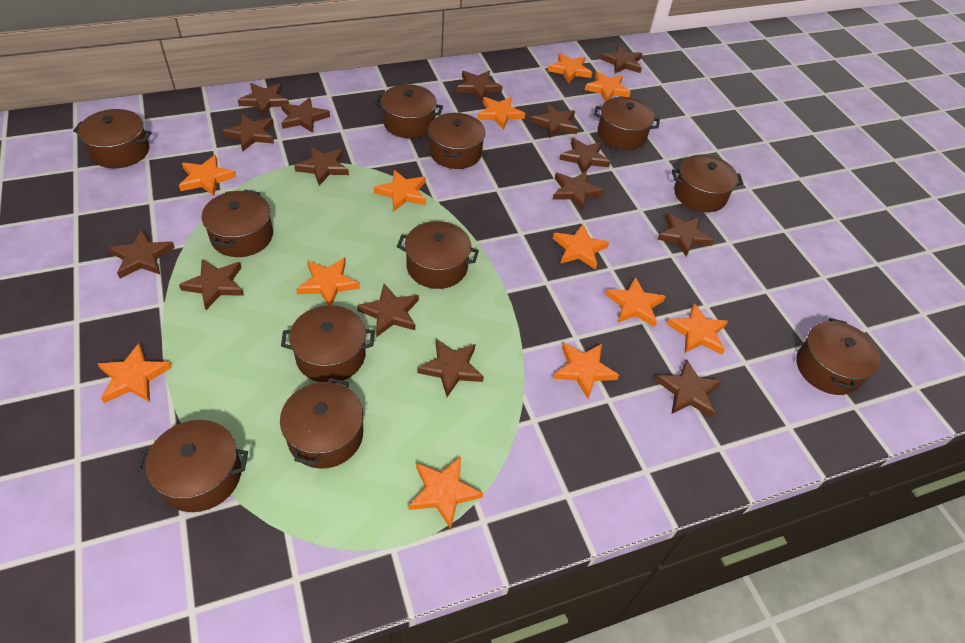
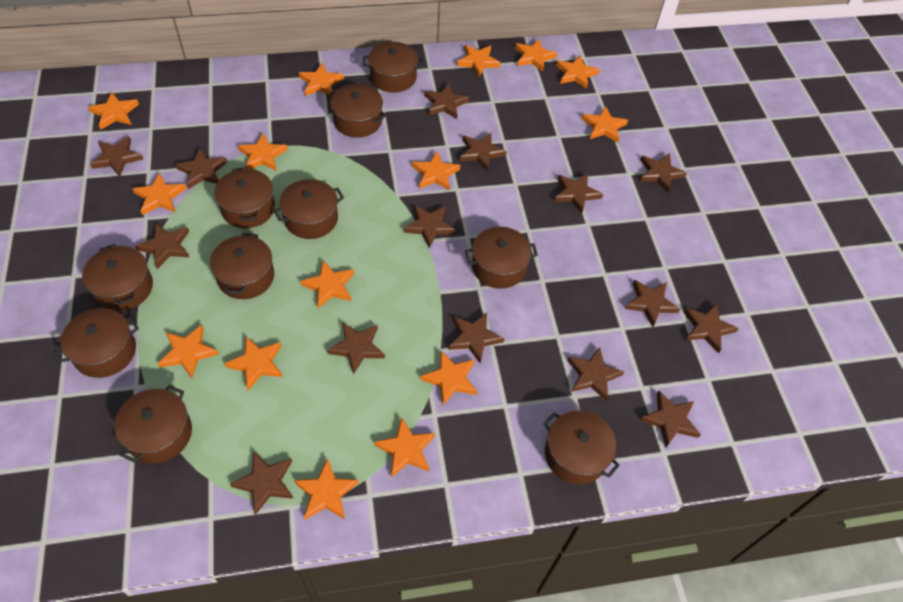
brown pot: 11 -> 10
orange star: 12 -> 15

